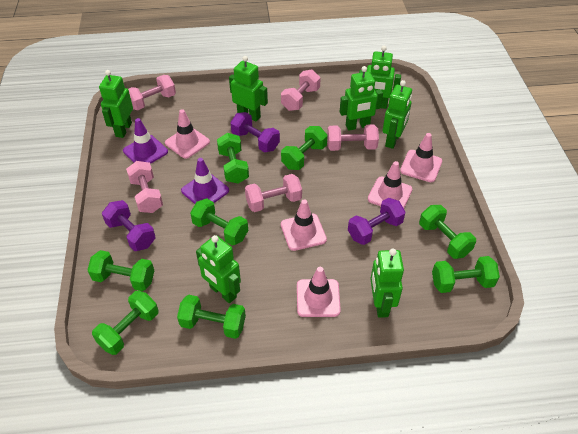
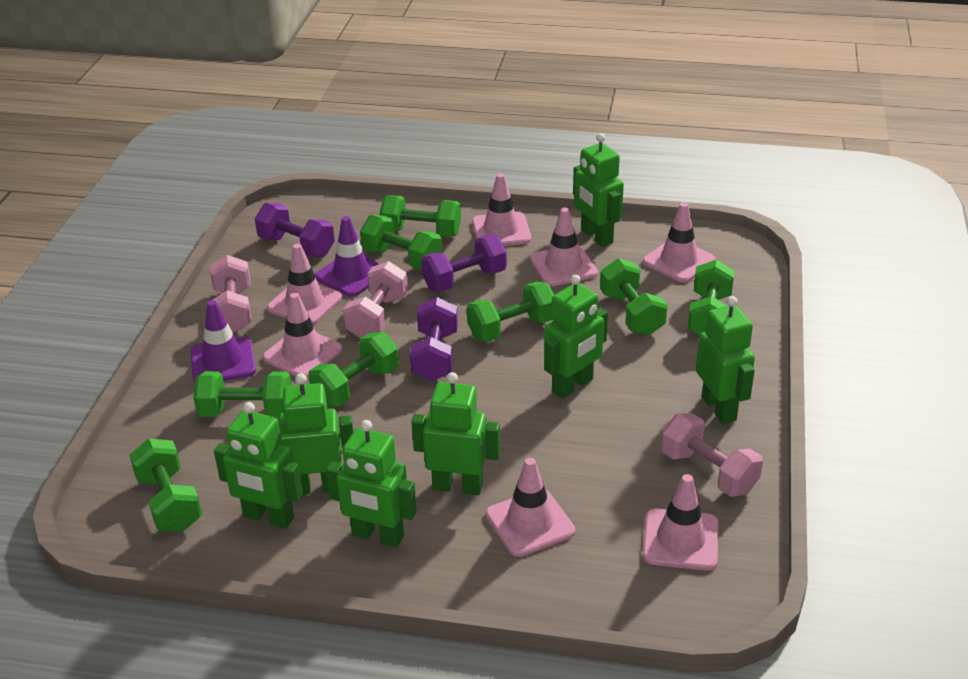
pink dumbbell: 5 -> 3
pink traffic cone: 5 -> 7

